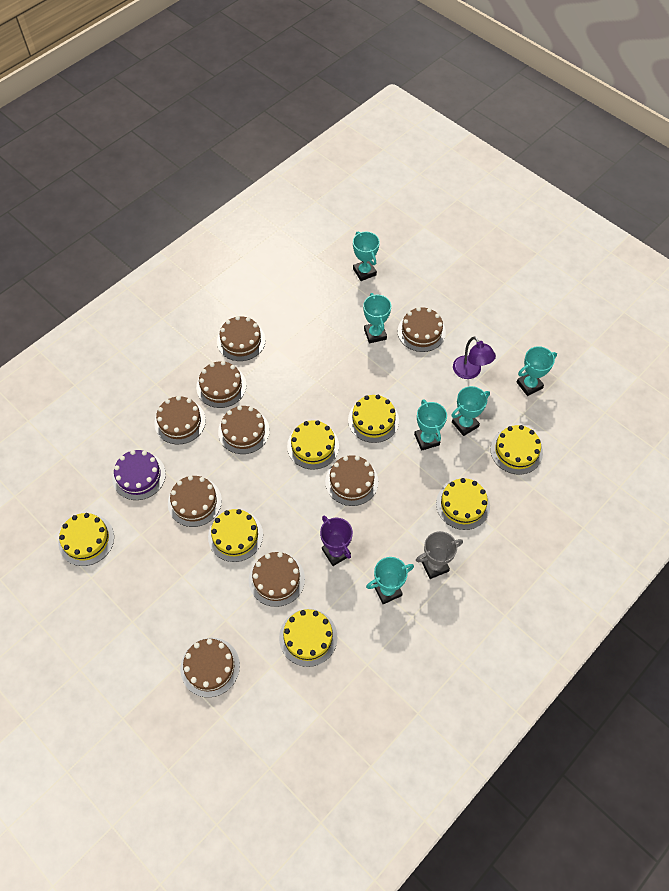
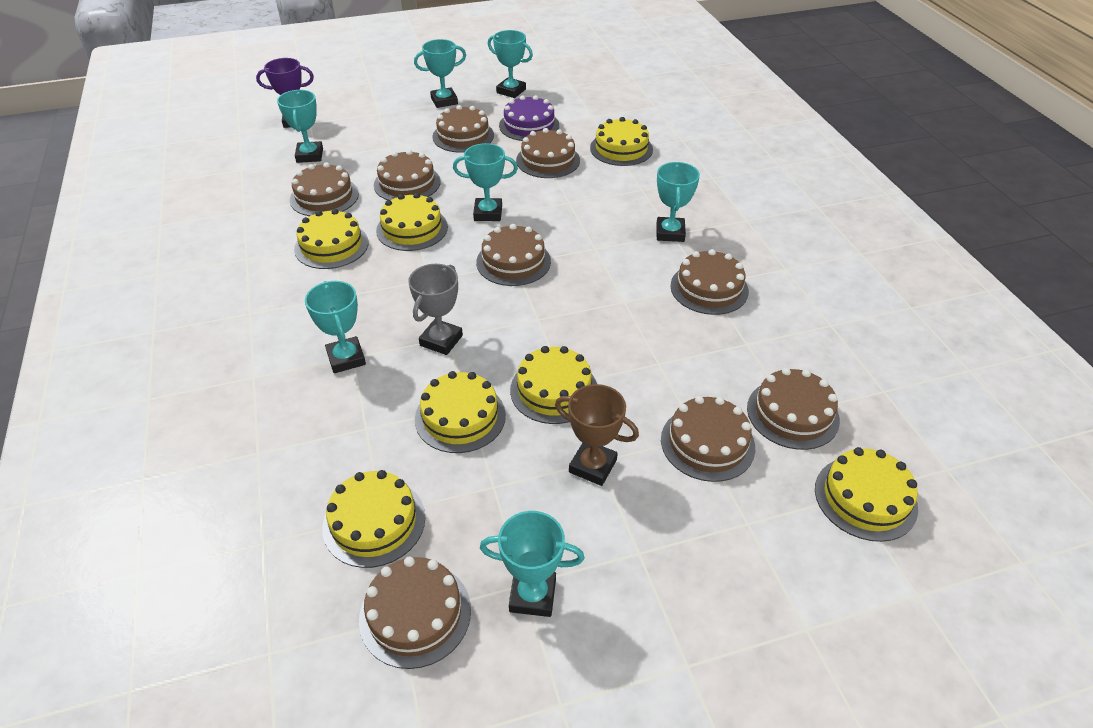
brown trophy: 0 -> 1
purple lamp: 1 -> 0
turquoise trophy: 6 -> 7

